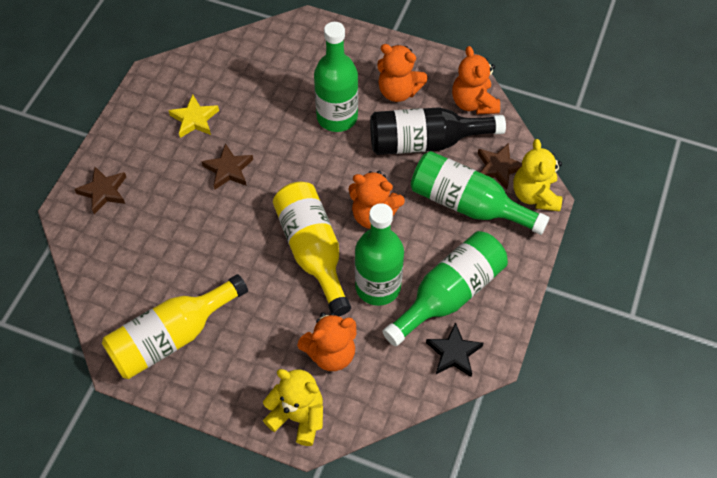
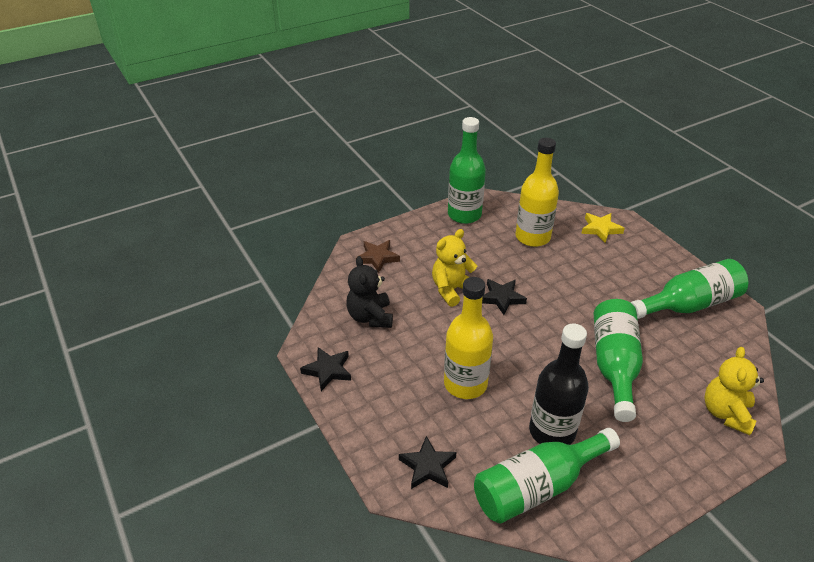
black star: 1 -> 3
black teddy bear: 0 -> 1
brown star: 3 -> 1
orange teddy bear: 4 -> 0

